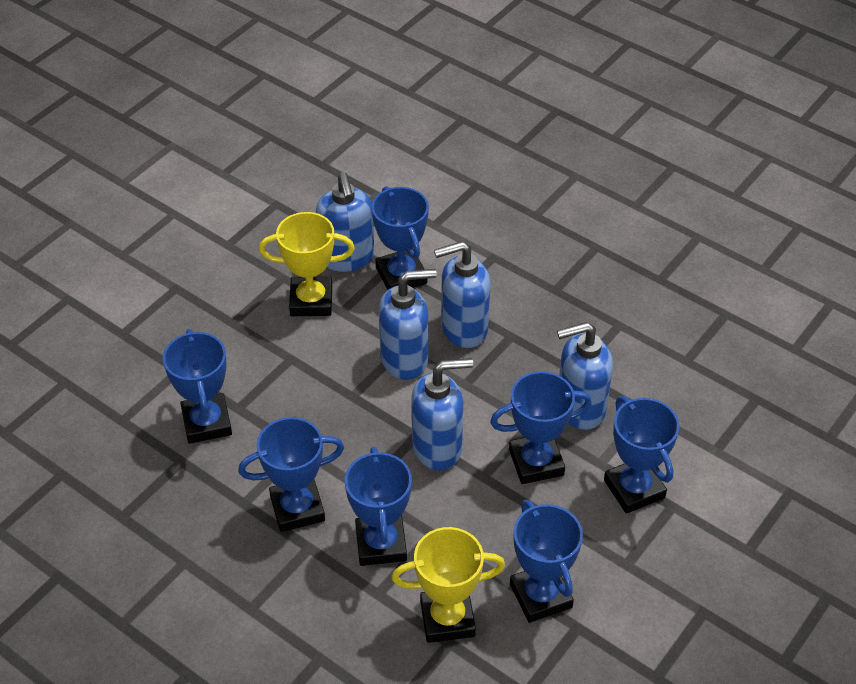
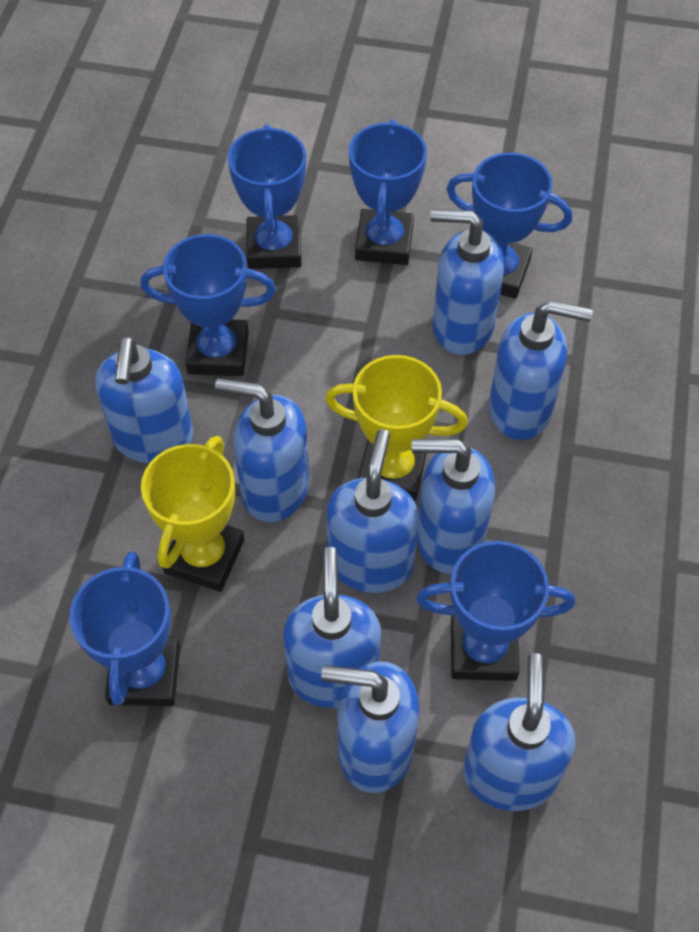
blue soap dispenser: 5 -> 9
blue trophy: 7 -> 6

